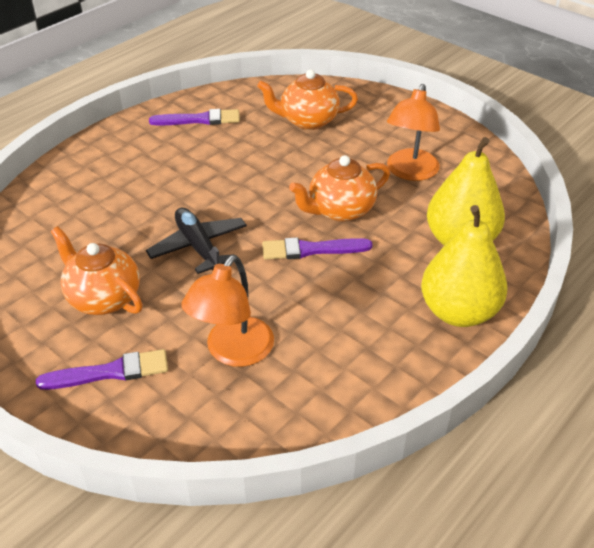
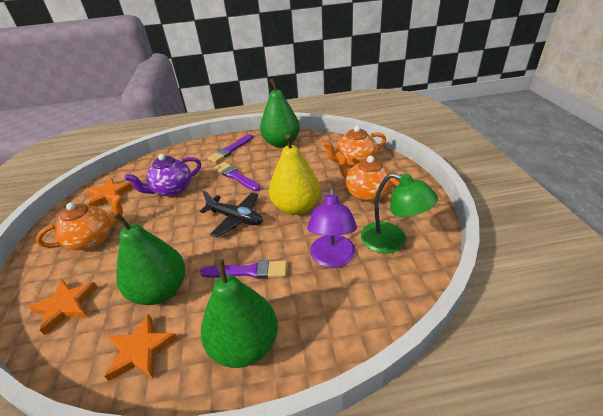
green lamp: 0 -> 1
green pear: 0 -> 3
orange lamp: 2 -> 0
orange star: 0 -> 3
purple lamp: 0 -> 1
purple teapot: 0 -> 1
yellow pear: 2 -> 1

